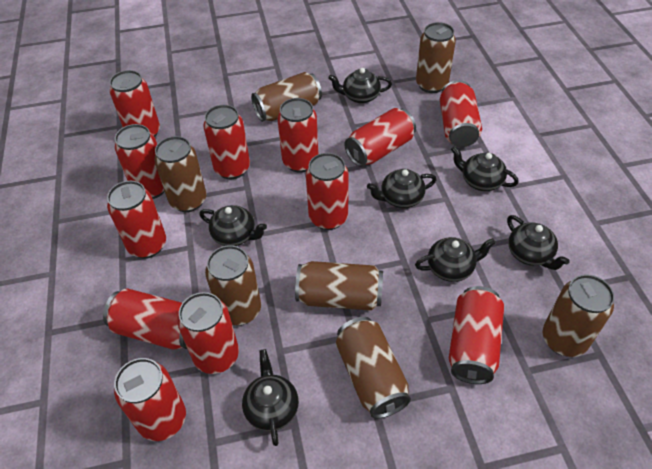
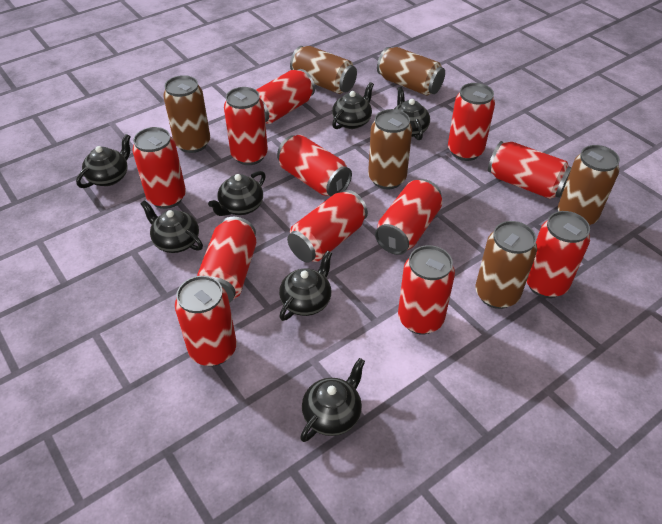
brown can: 7 -> 6

